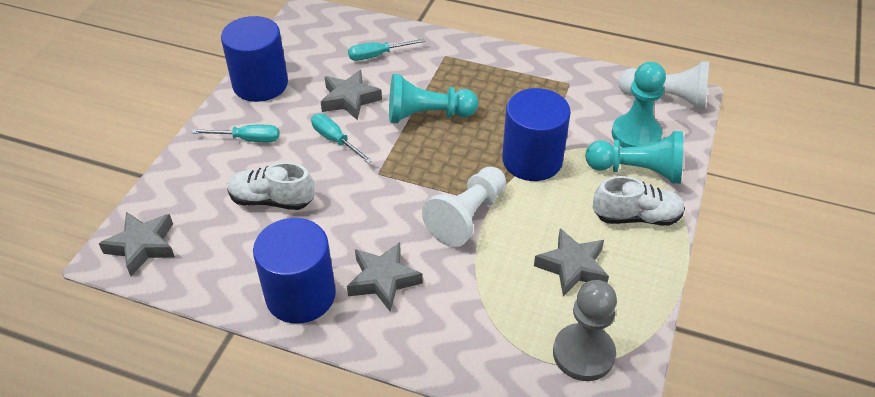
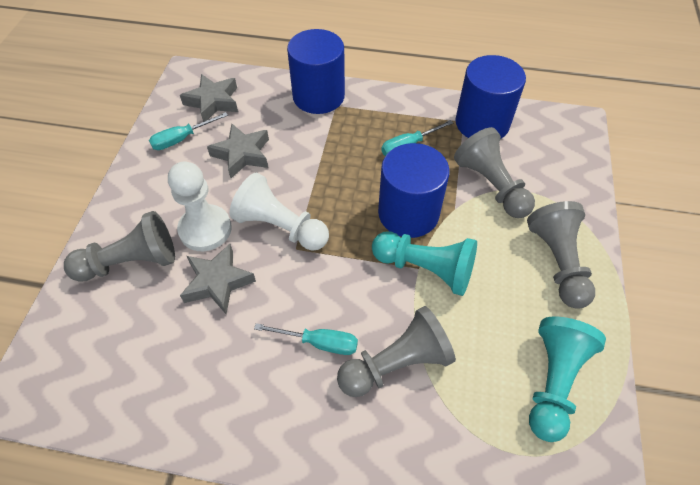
grey pawn: 1 -> 4
grey star: 4 -> 3
turquoise pawn: 3 -> 2
white shoe: 2 -> 0

